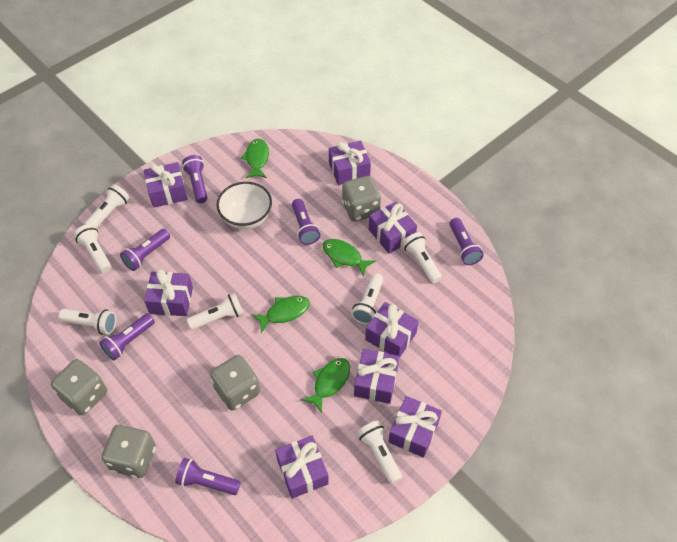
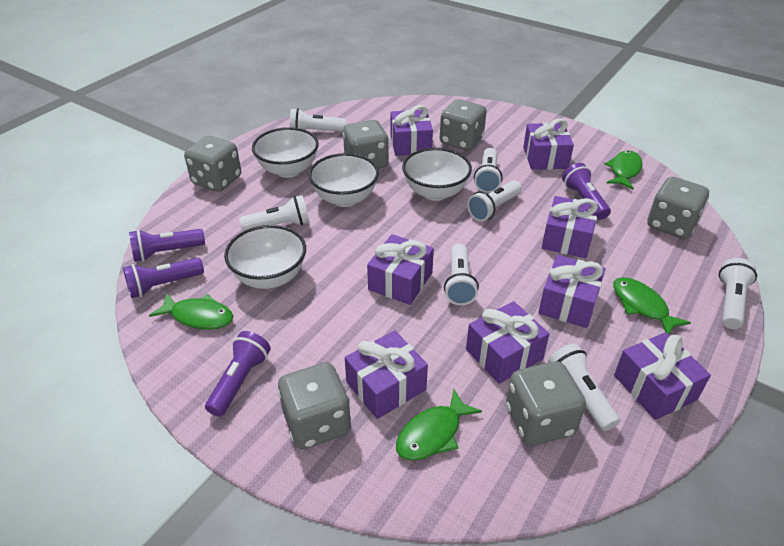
grey dice: 4 -> 6
purple flashlight: 6 -> 4
white bowl: 1 -> 4

